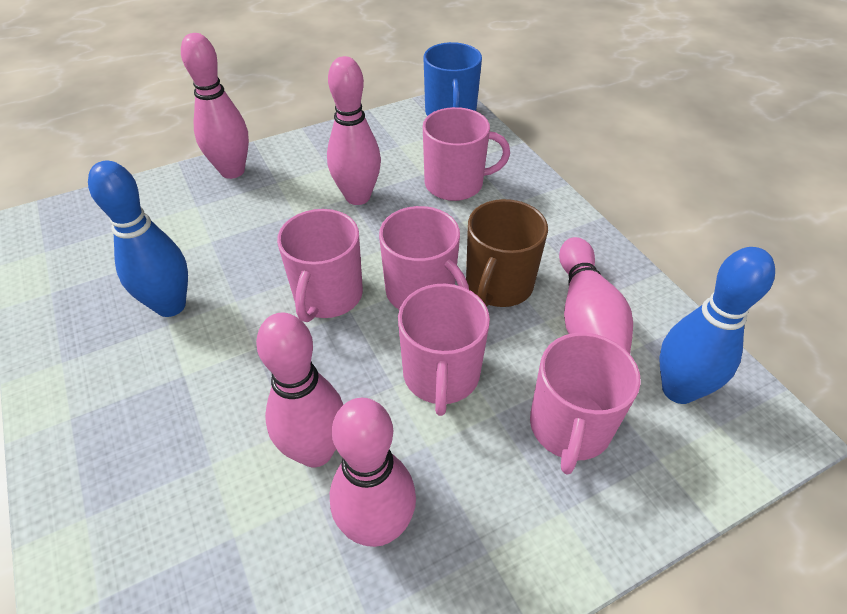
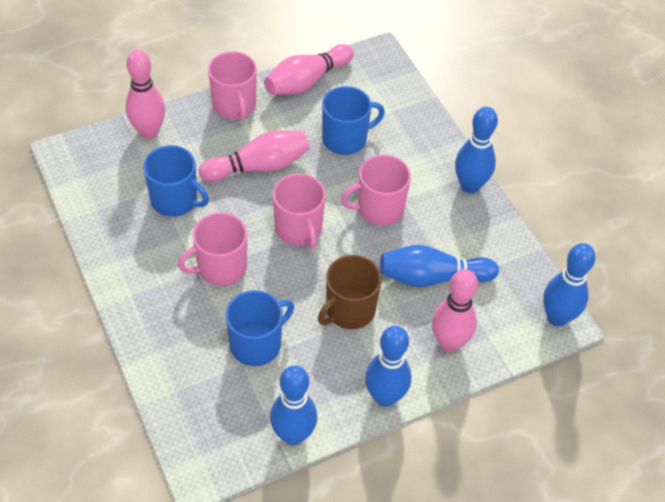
blue bowling pin: 2 -> 5
blue mug: 1 -> 3
pink bowling pin: 5 -> 4
pink mug: 5 -> 4

